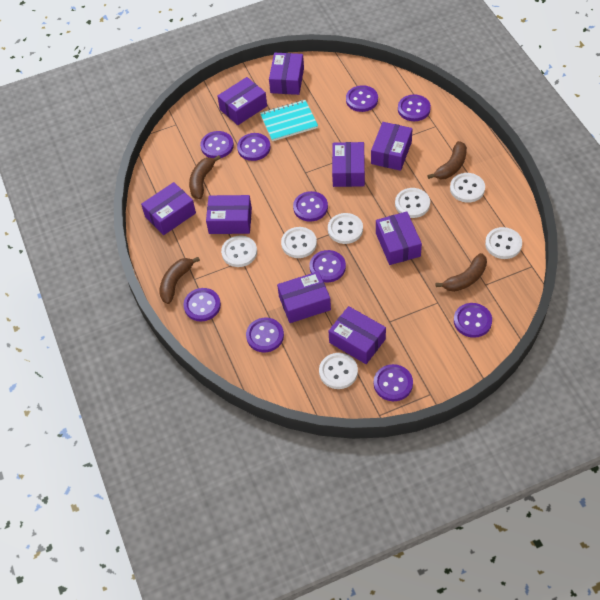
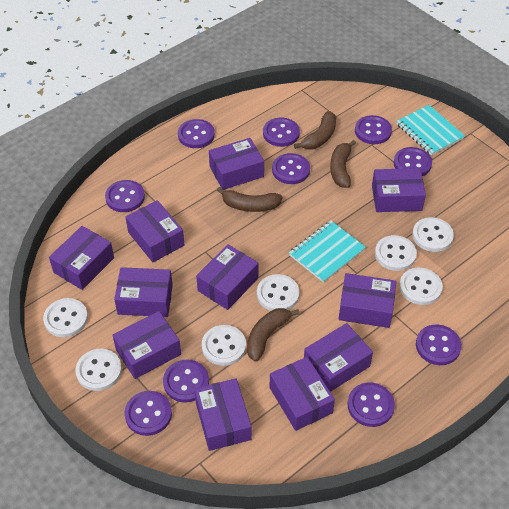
purple box: 9 -> 11
turquoise notebook: 1 -> 2

